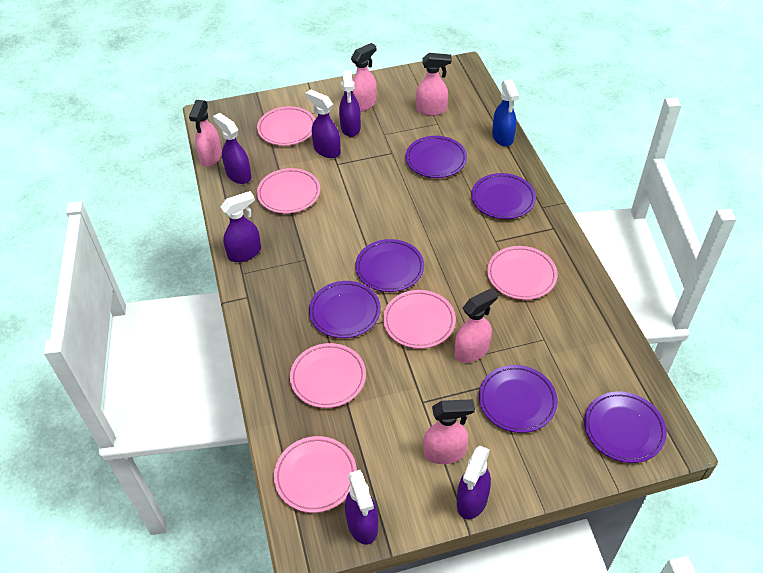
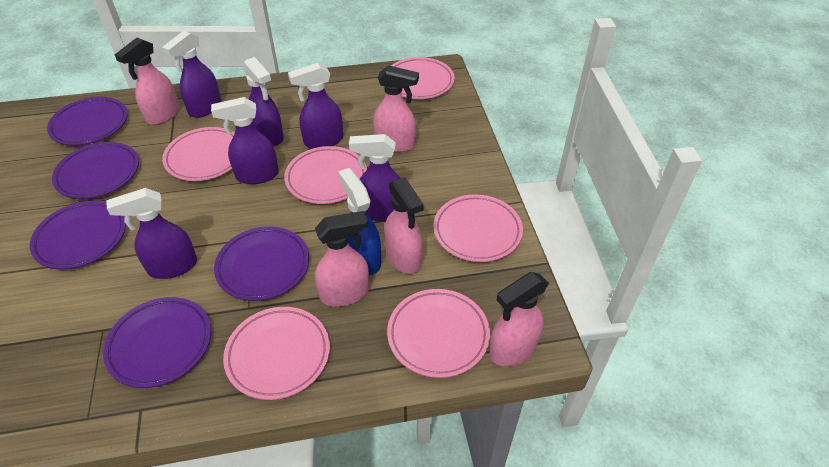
purple plate: 6 -> 5

